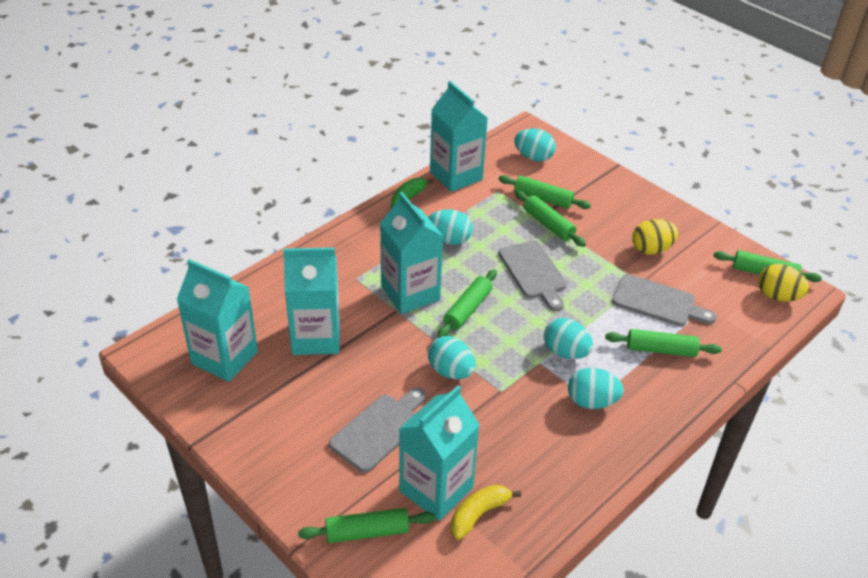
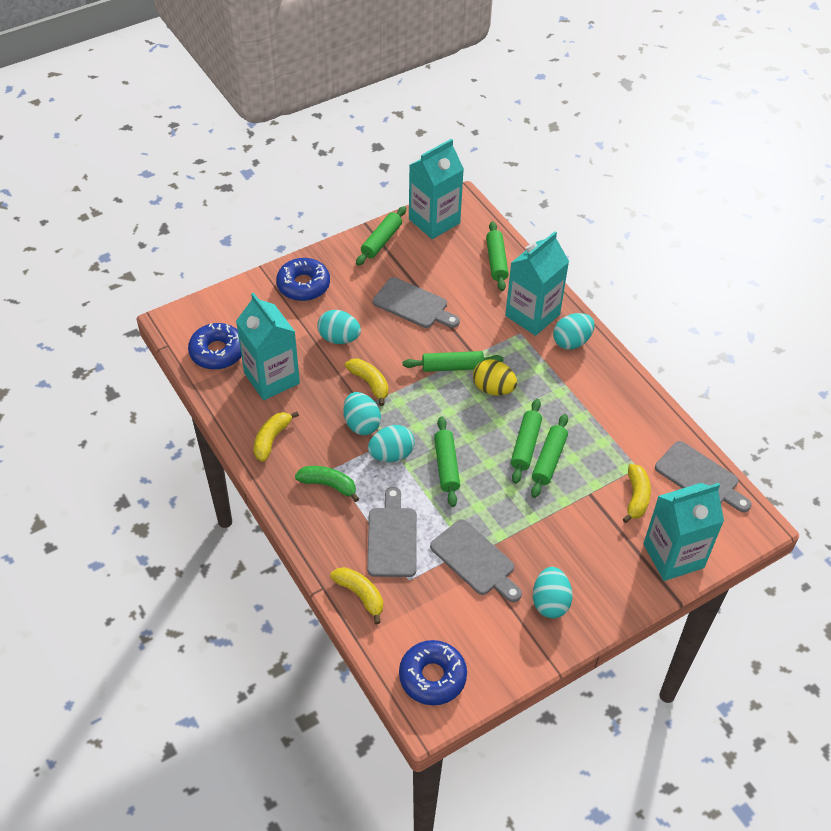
blue donut: 0 -> 3
grey cutting board: 3 -> 4
turquoise carton: 5 -> 4
yellow banana: 1 -> 4
yellow egg: 2 -> 1

